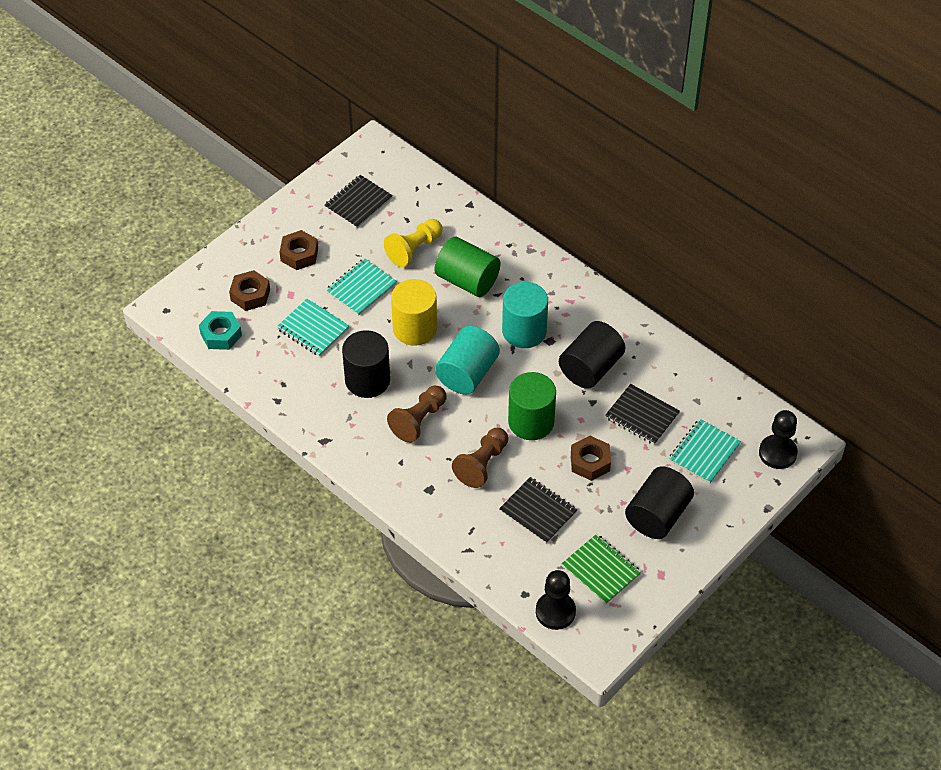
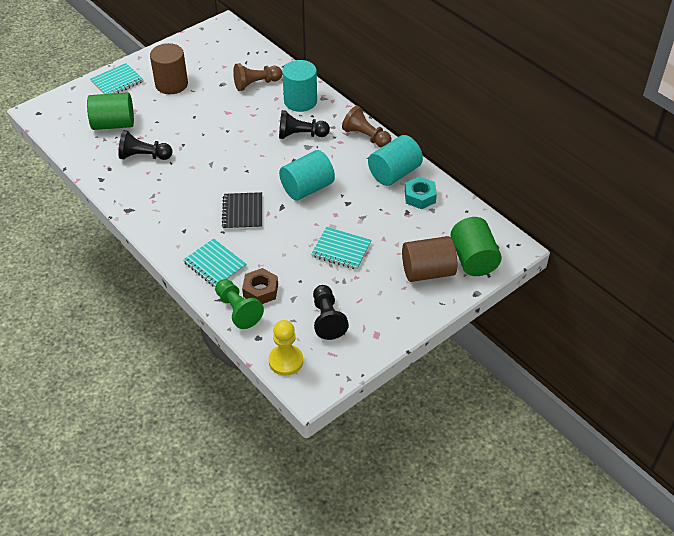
black cylinder: 3 -> 0
black notebook: 3 -> 1
black pawn: 2 -> 3
brown cylinder: 0 -> 2
brown nut: 3 -> 1
green notebook: 1 -> 0
green pawn: 0 -> 1
turquoise cylinder: 2 -> 3
yellow cylinder: 1 -> 0

